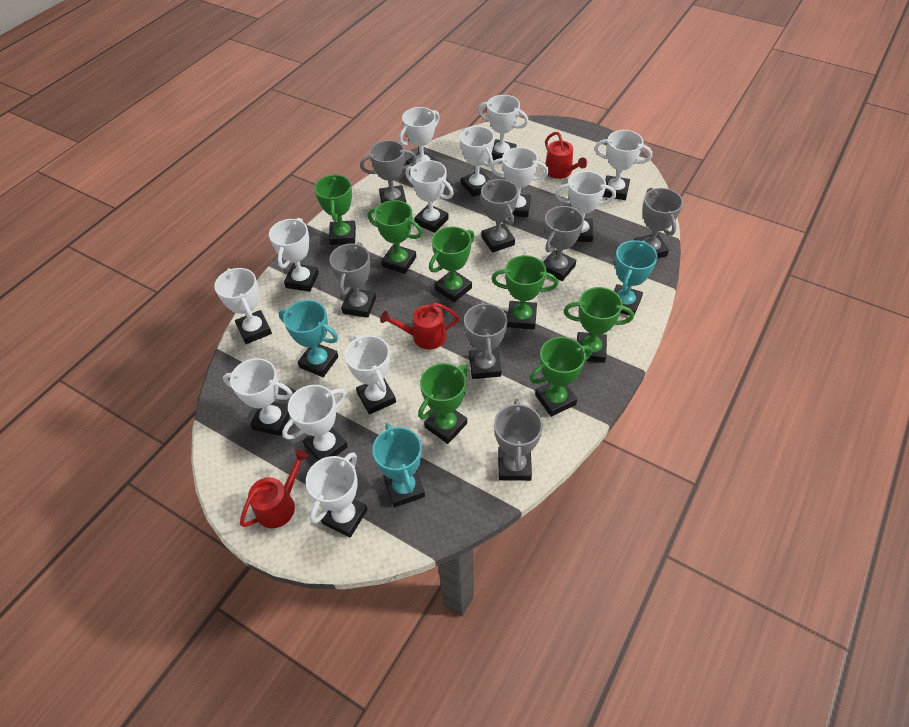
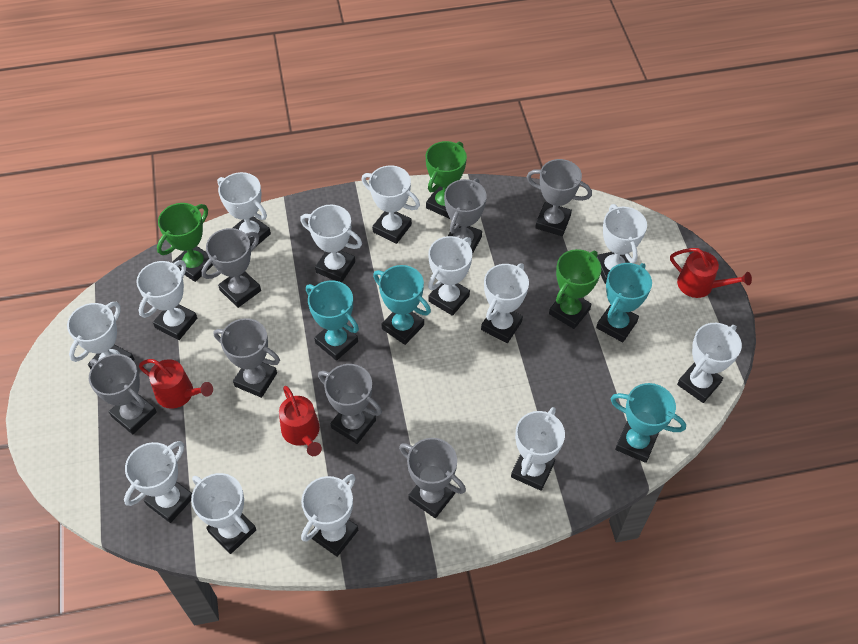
green trophy: 7 -> 3
turquoise trophy: 3 -> 4

